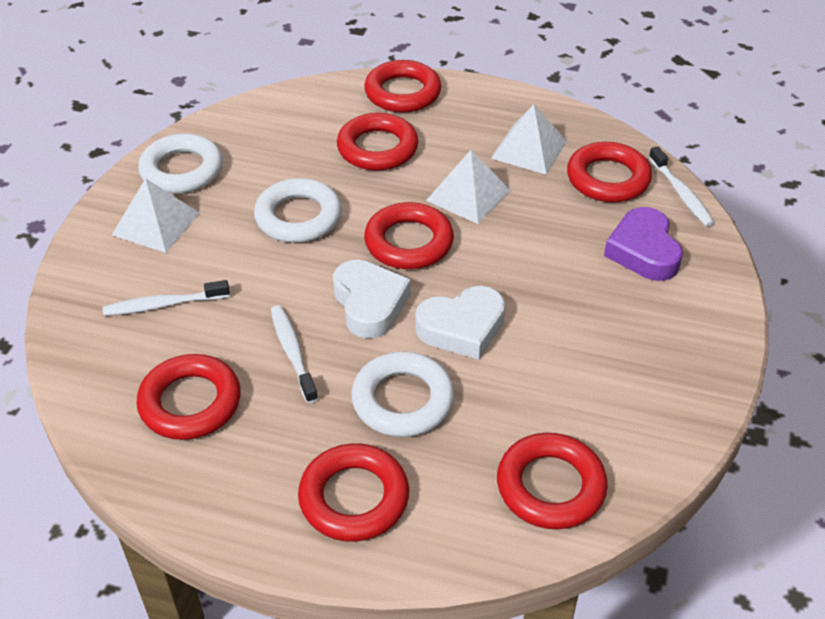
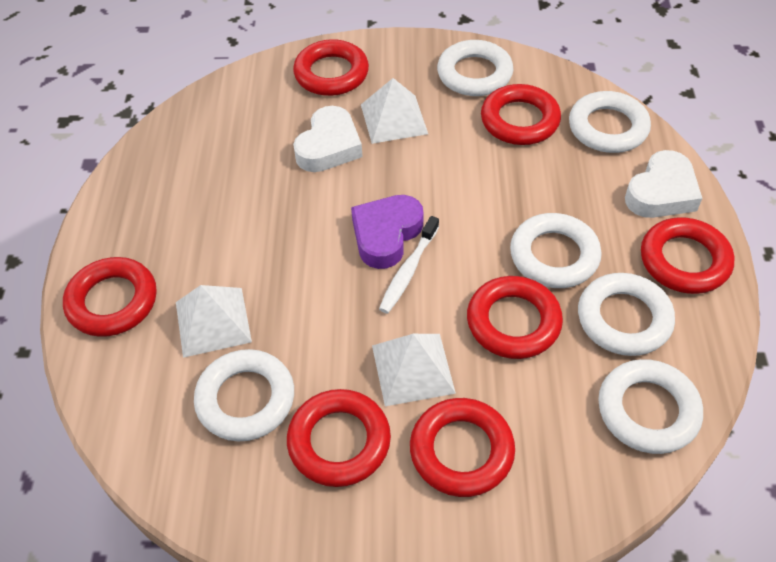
white ring: 3 -> 6
white toothbrush: 3 -> 1

